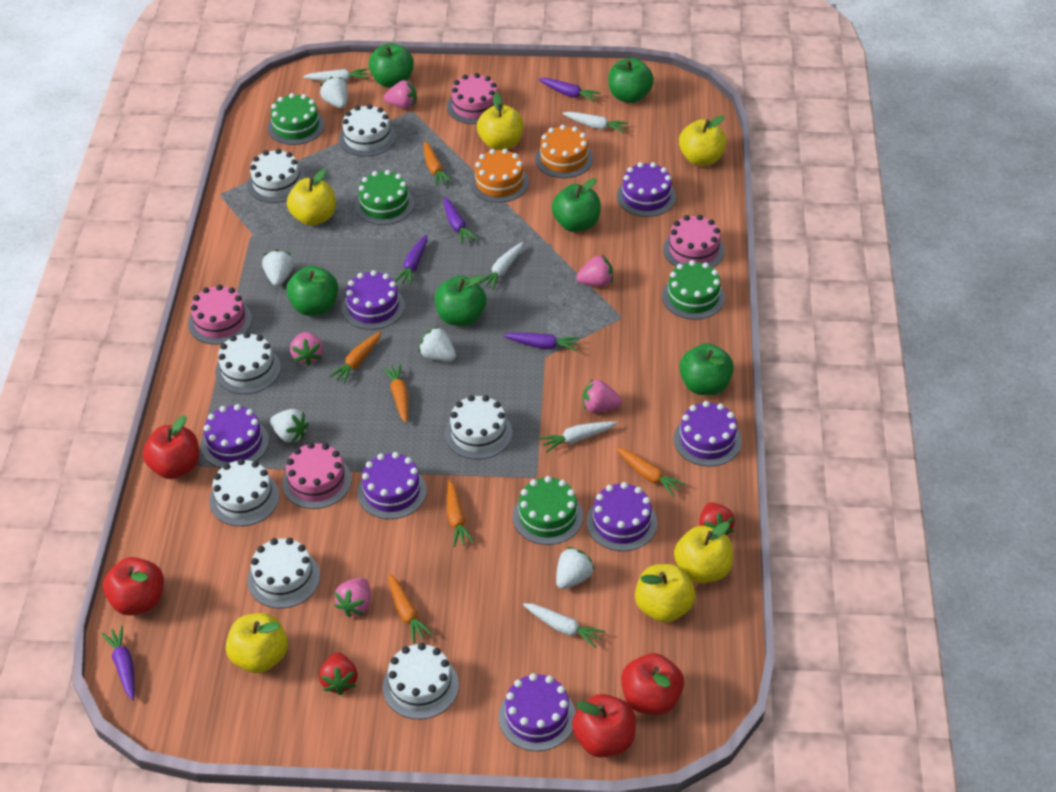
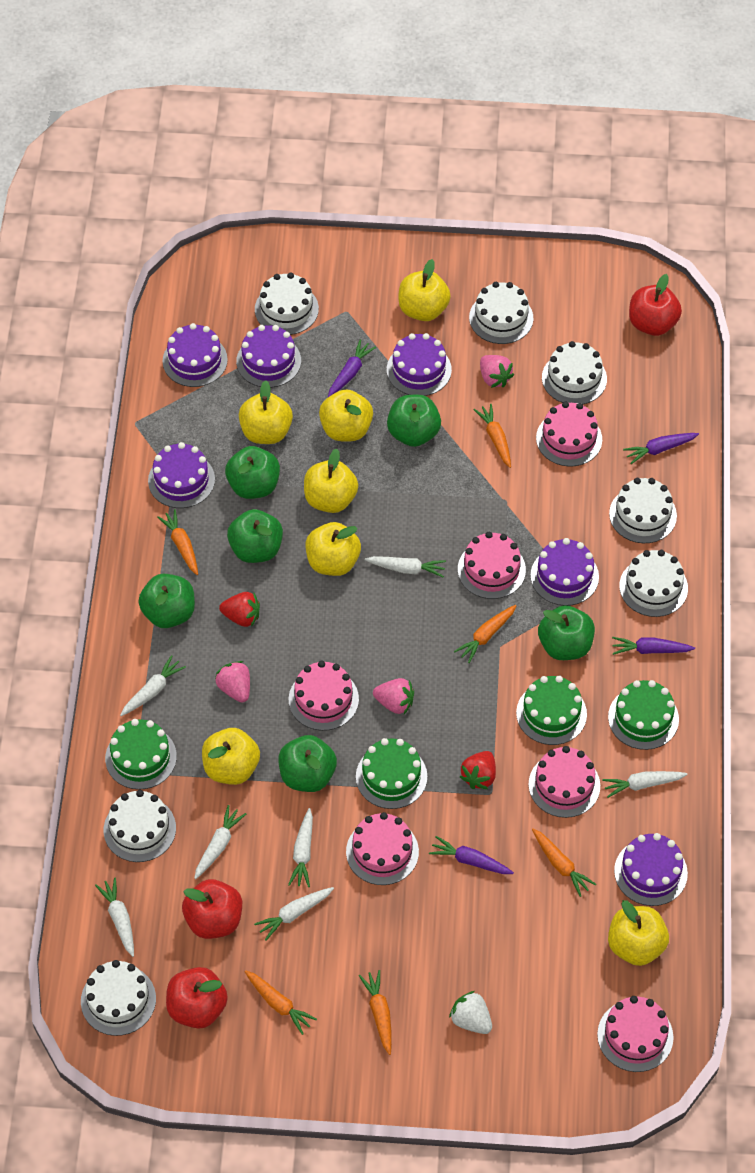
orange cake: 2 -> 0
pink cake: 4 -> 6
pink strawberry: 5 -> 3
purple cake: 7 -> 6
purple carrot: 5 -> 4
red apple: 4 -> 3
white carrot: 5 -> 7
white strawberry: 5 -> 1
yellow apple: 6 -> 7

